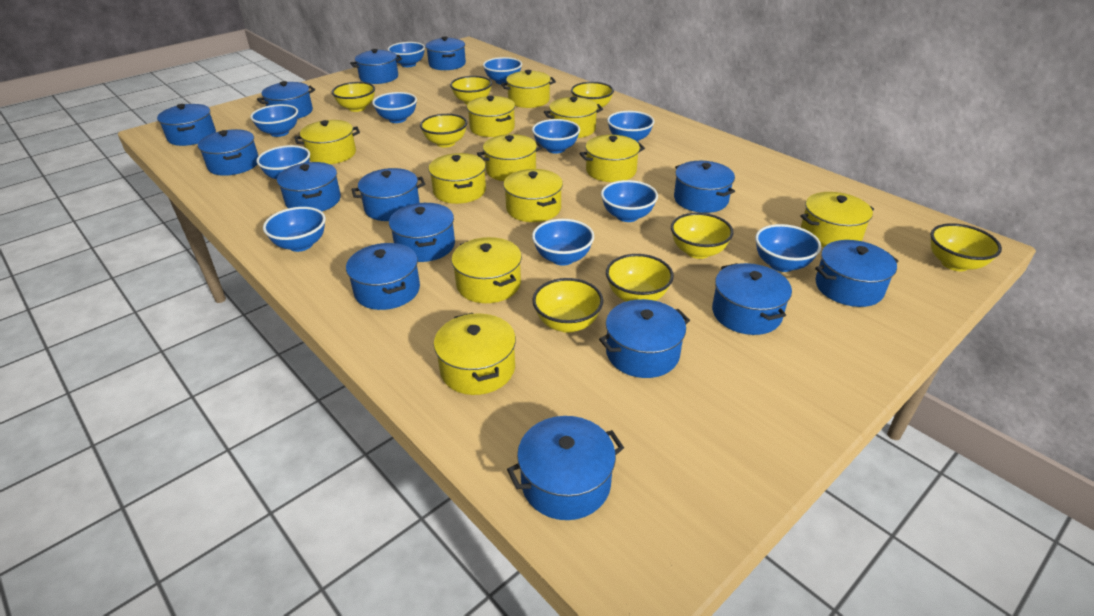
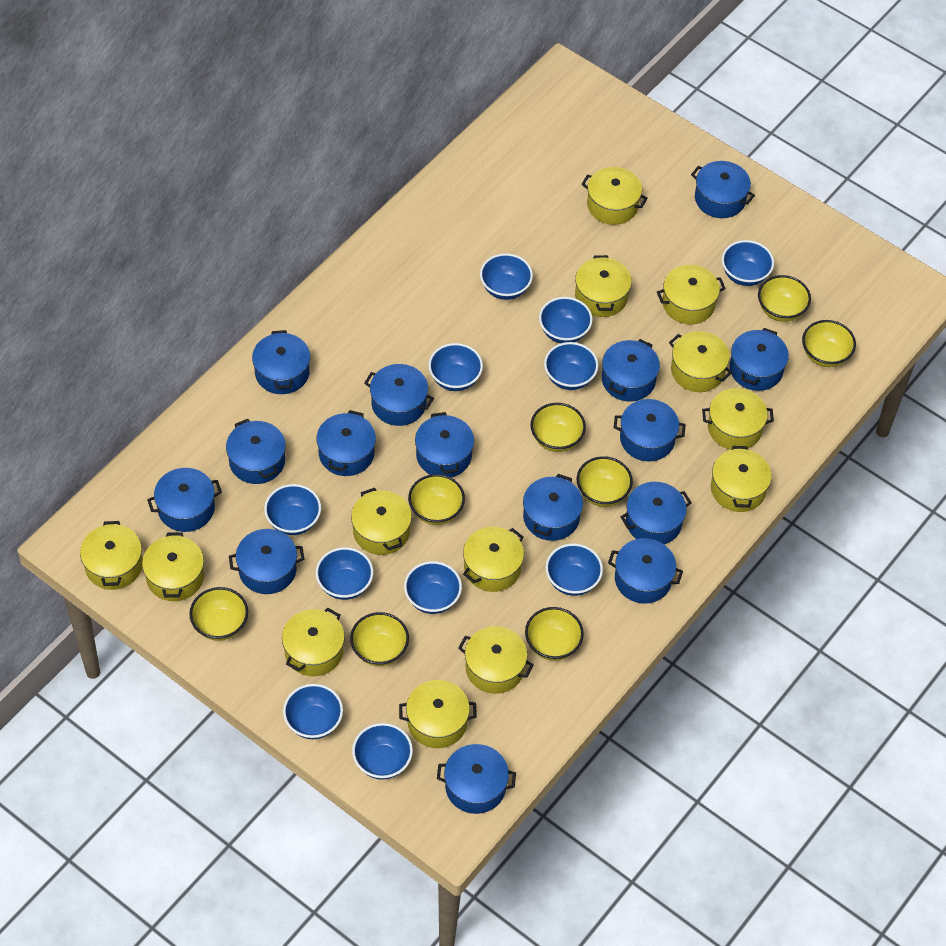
blue pot: 14 -> 15
yellow pot: 11 -> 13

